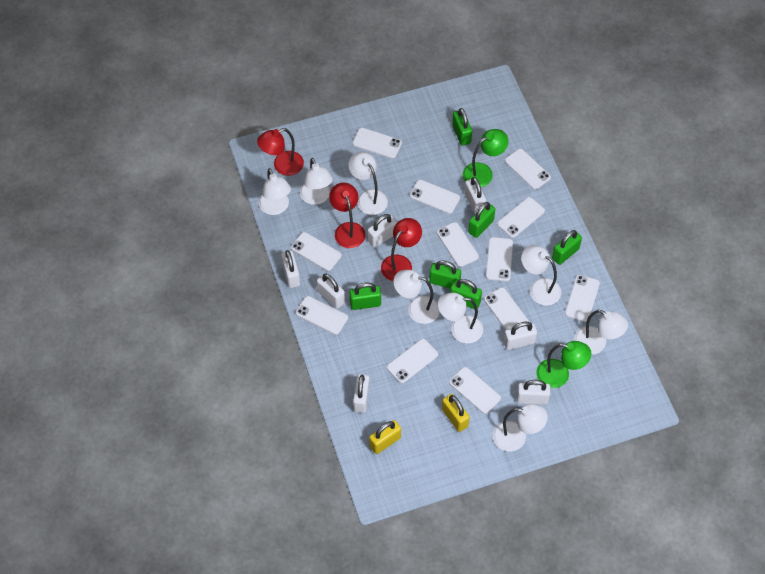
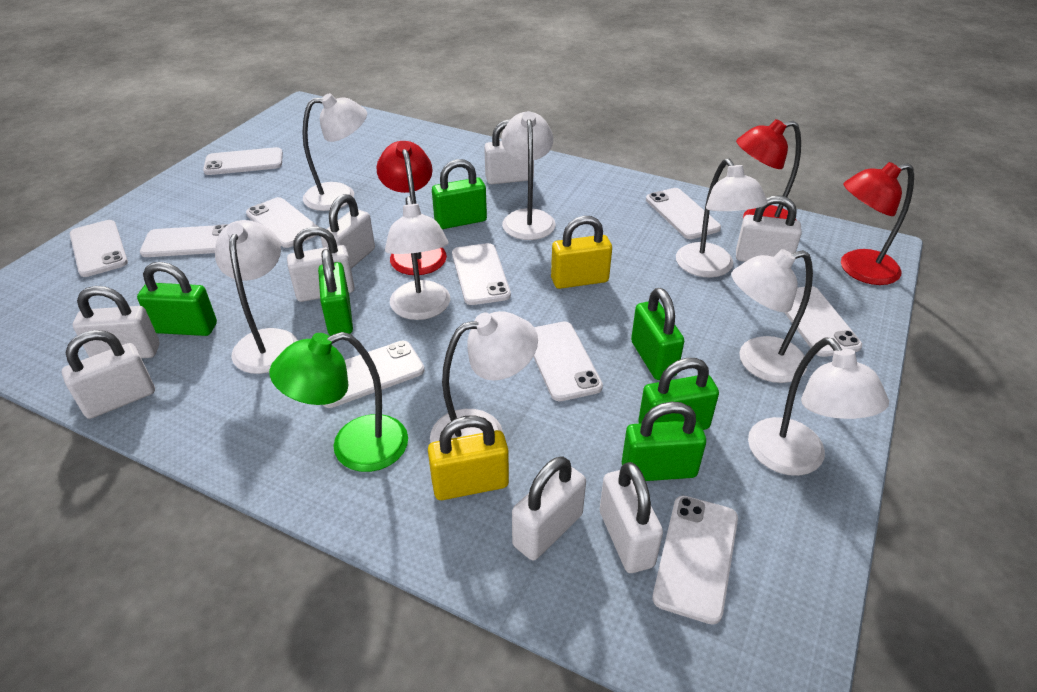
green lamp: 2 -> 1
white padlock: 7 -> 8
white phone: 12 -> 10

